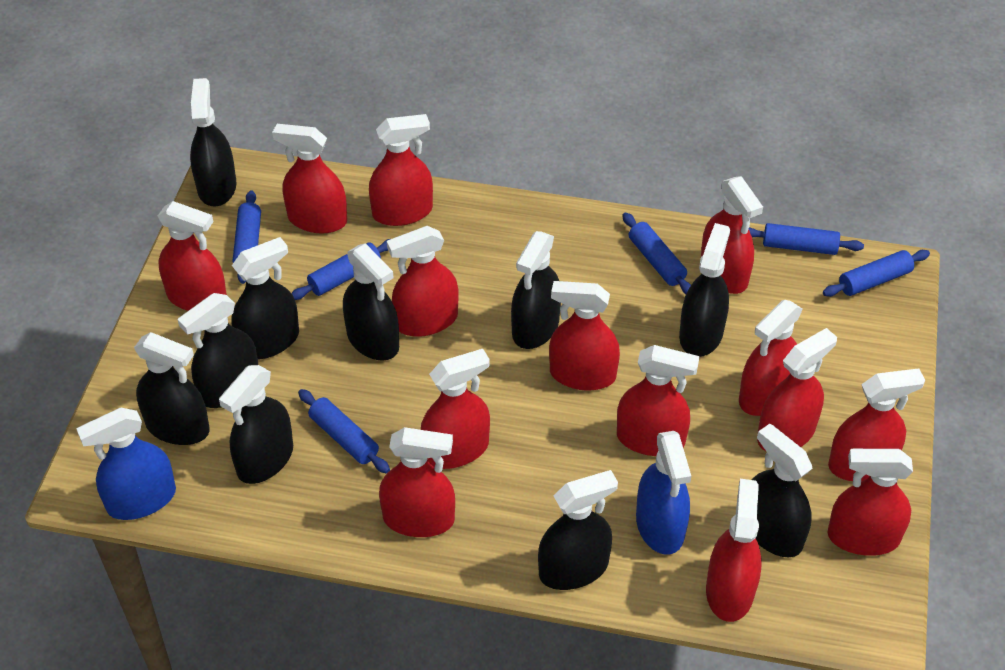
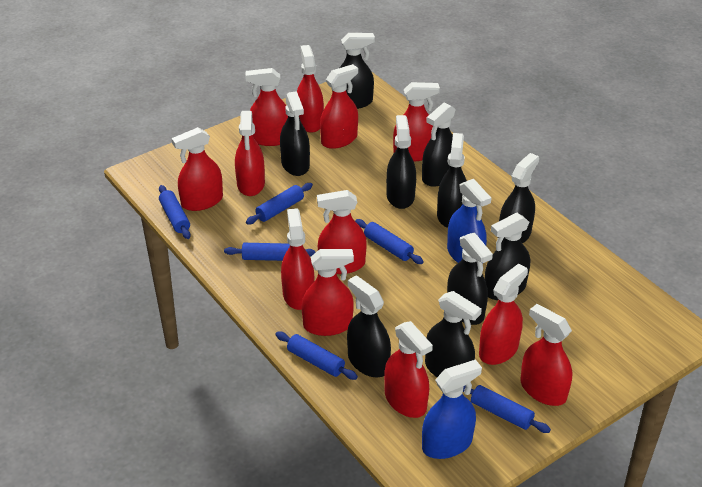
red spray bottle: 14 -> 12

